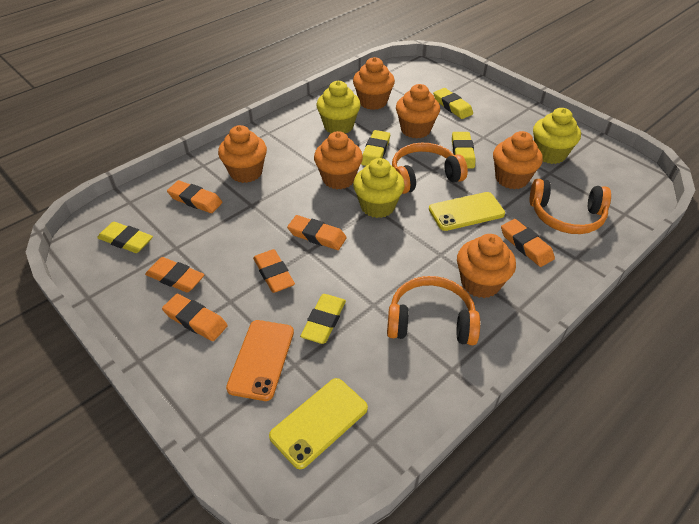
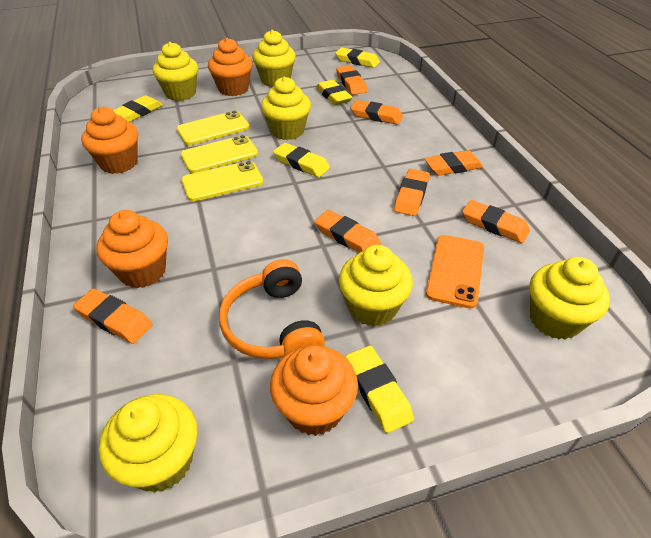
orange cupcake: 6 -> 4
orange eraser: 6 -> 7
orange headphones: 3 -> 1
yellow cupcake: 3 -> 6
yellow phone: 2 -> 3

